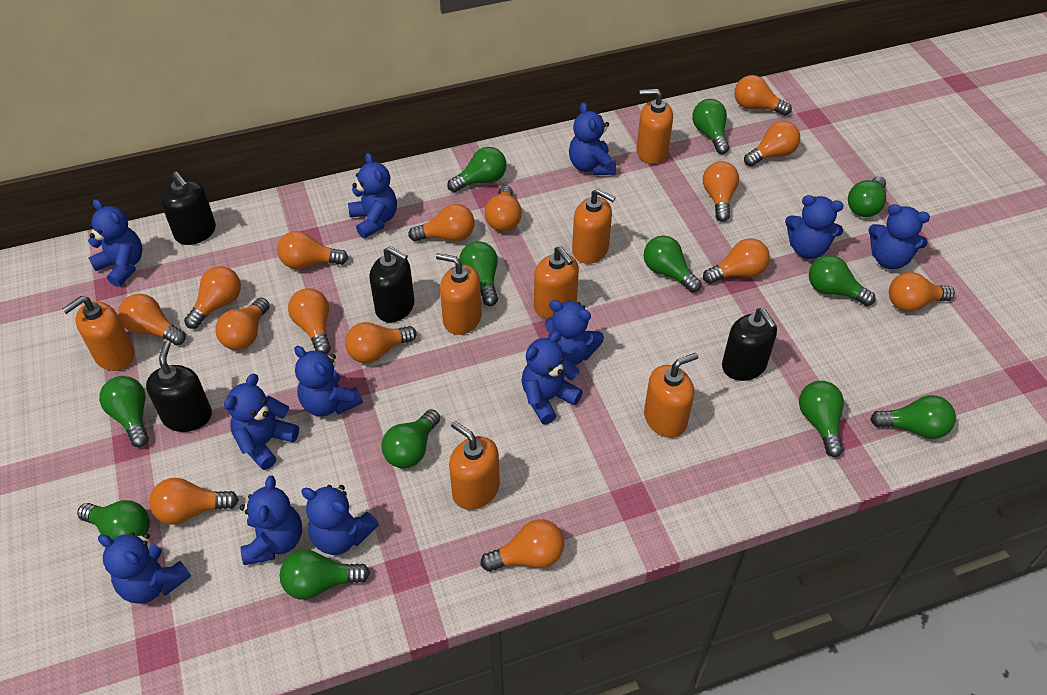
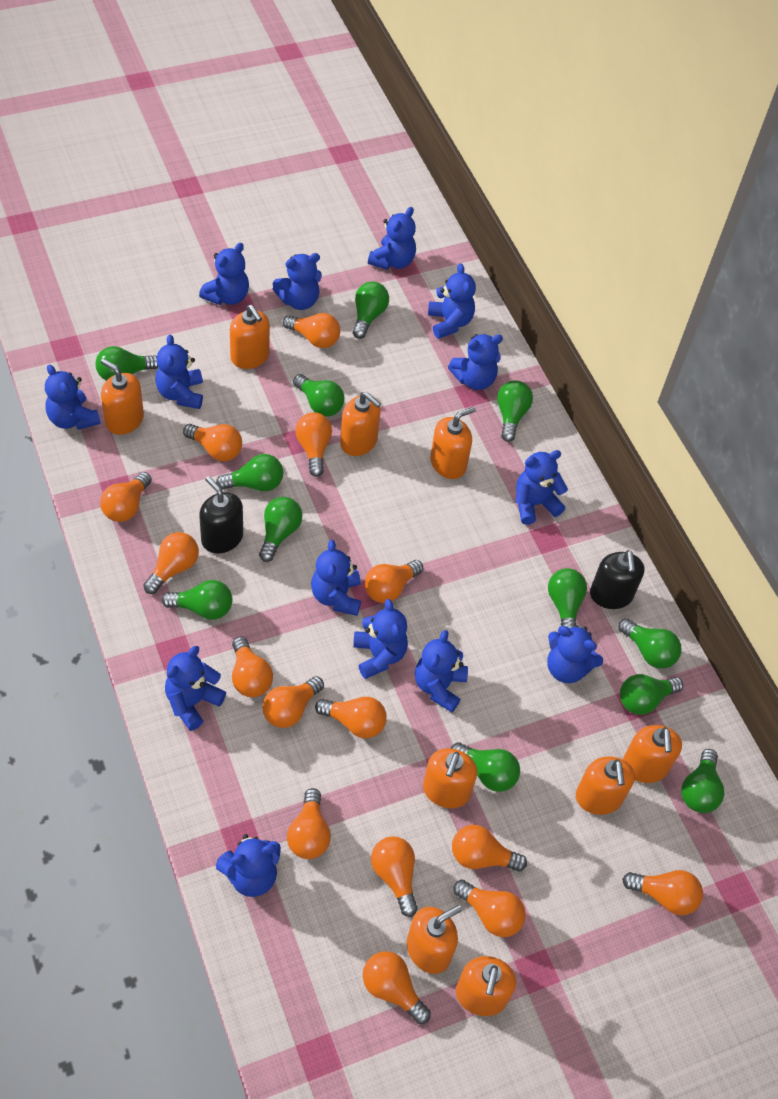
black soap dispenser: 4 -> 2
blue teddy bear: 12 -> 14
orange soap dispenser: 7 -> 9

